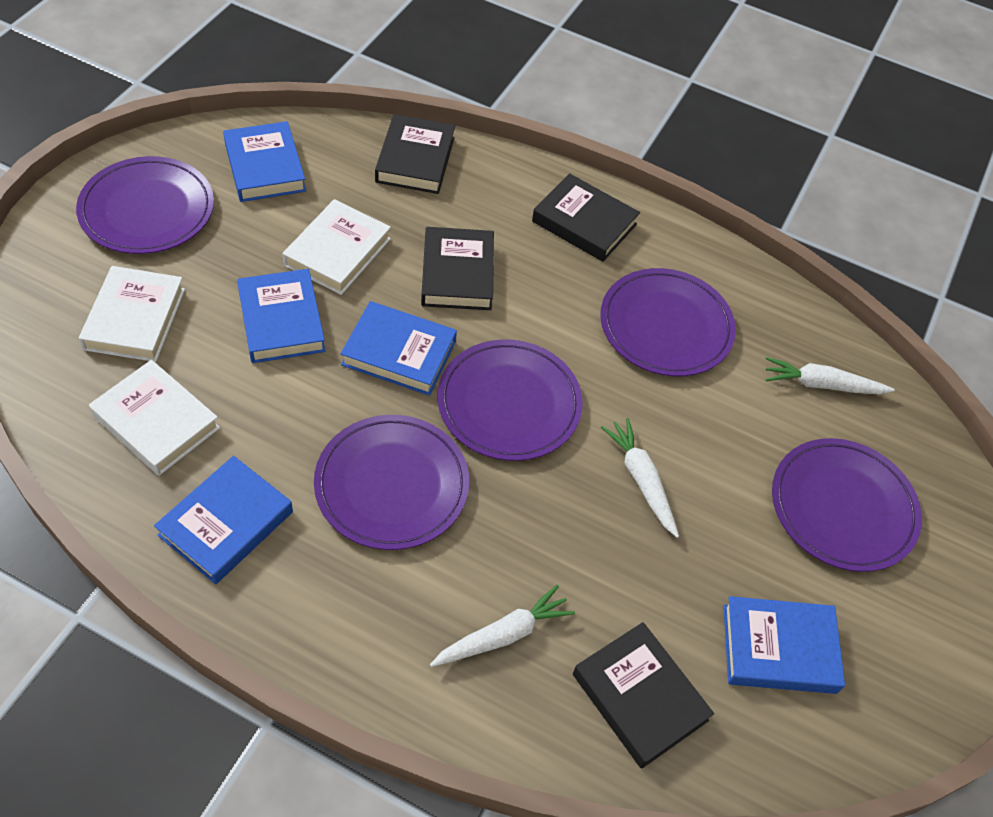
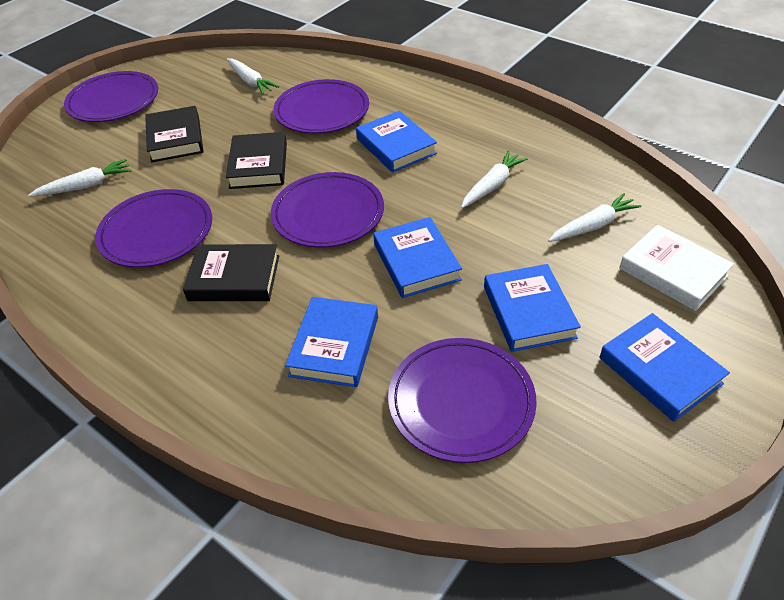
black book: 4 -> 3
white book: 3 -> 1
white carrot: 3 -> 4

